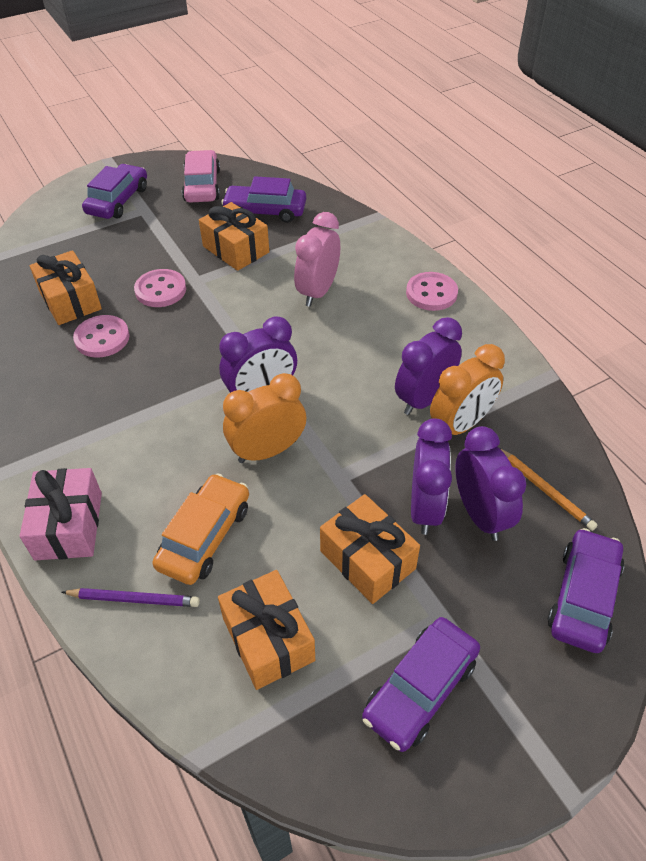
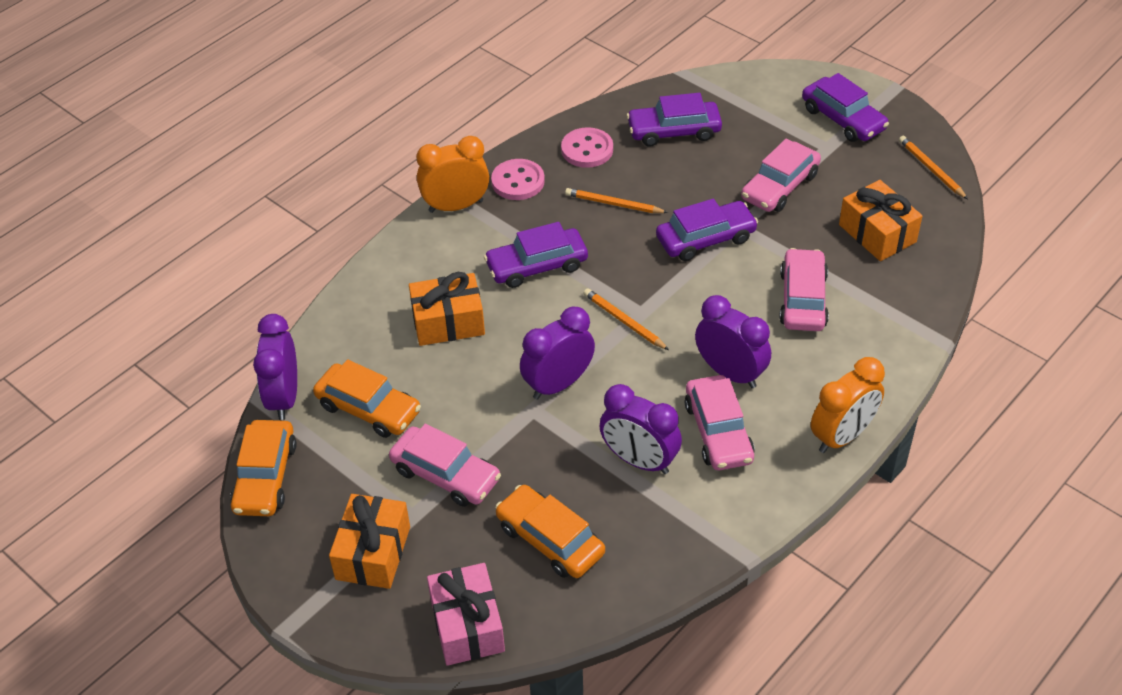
orange car: 1 -> 3
orange gift: 4 -> 3
orange pencil: 1 -> 3
pink button: 3 -> 2
pink car: 1 -> 4
pink clock: 1 -> 0
purple pencil: 1 -> 0

